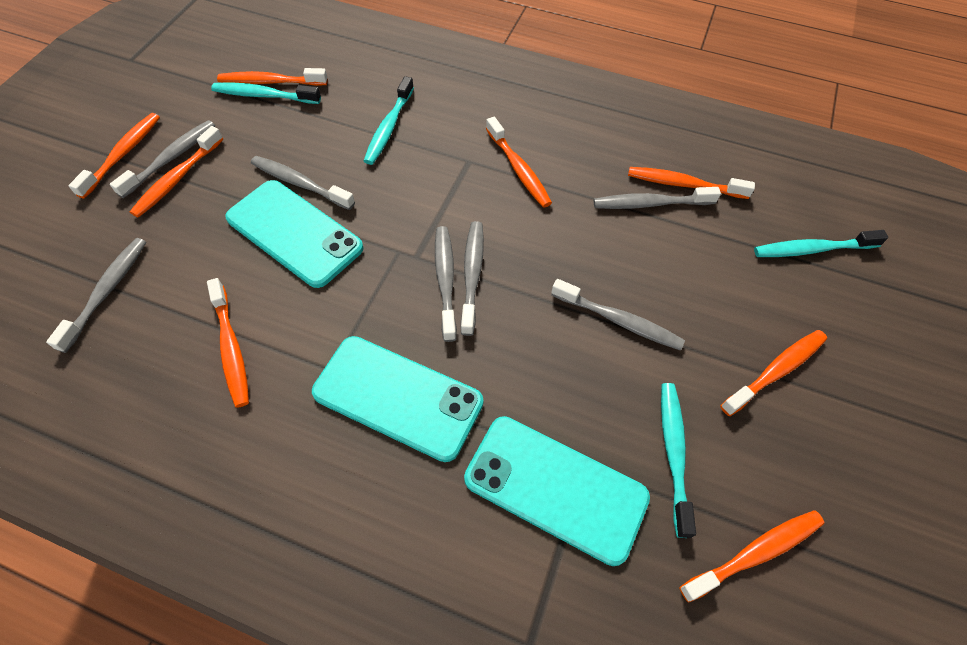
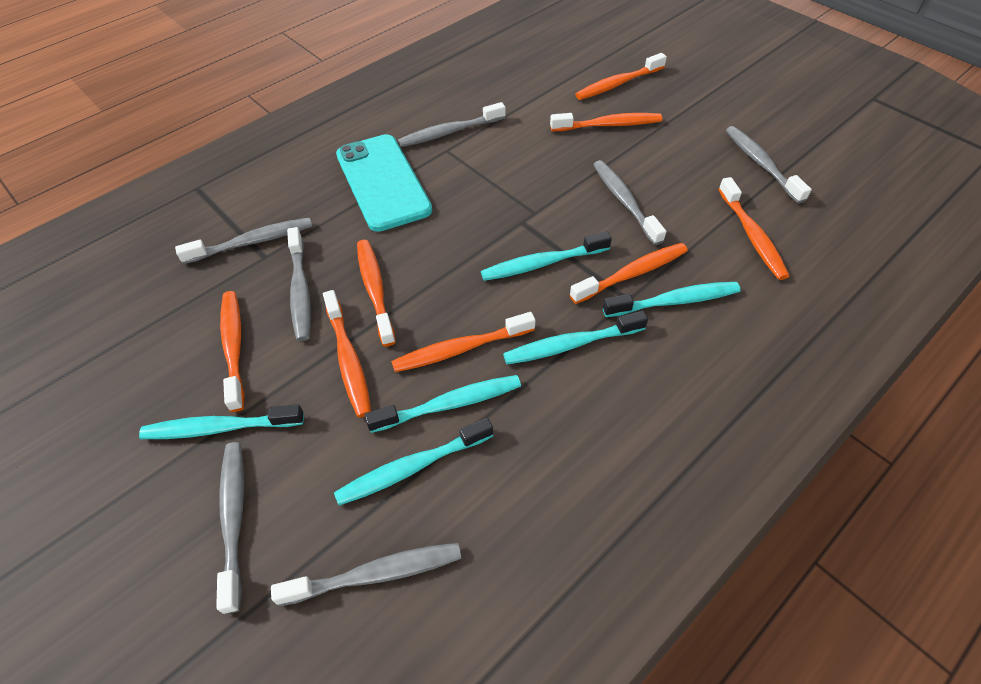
turquoise phone: 3 -> 1
turquoise toothbrush: 4 -> 6

